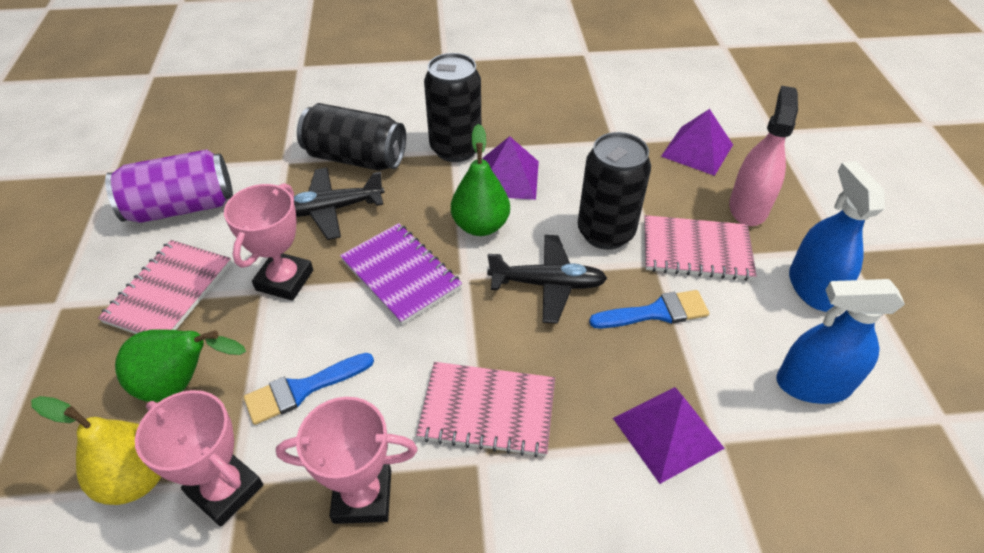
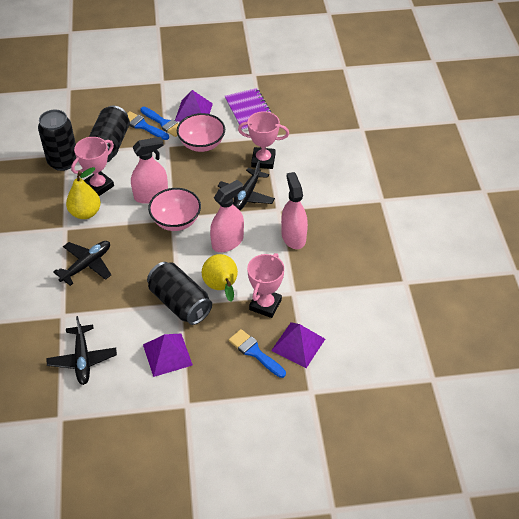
black plane: 2 -> 3
blue brush: 2 -> 3
blue spray bottle: 2 -> 0
green pear: 2 -> 0
pink bowl: 0 -> 2
pink notebook: 3 -> 0
pink spray bottle: 1 -> 3
purple can: 1 -> 0
yellow pear: 1 -> 2

